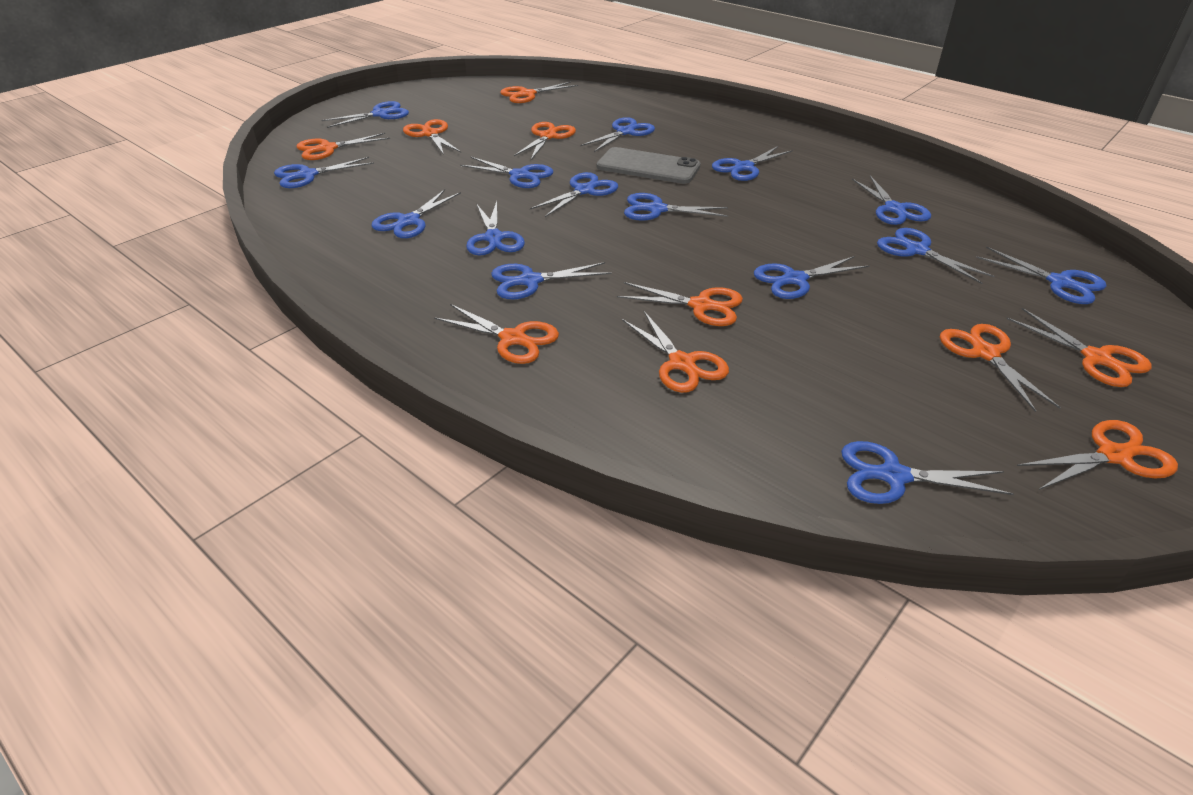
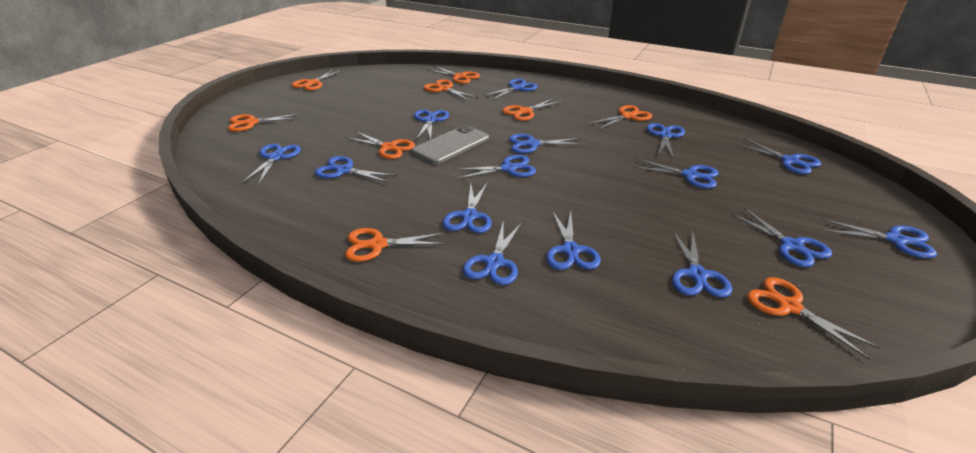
orange scissors: 10 -> 9

